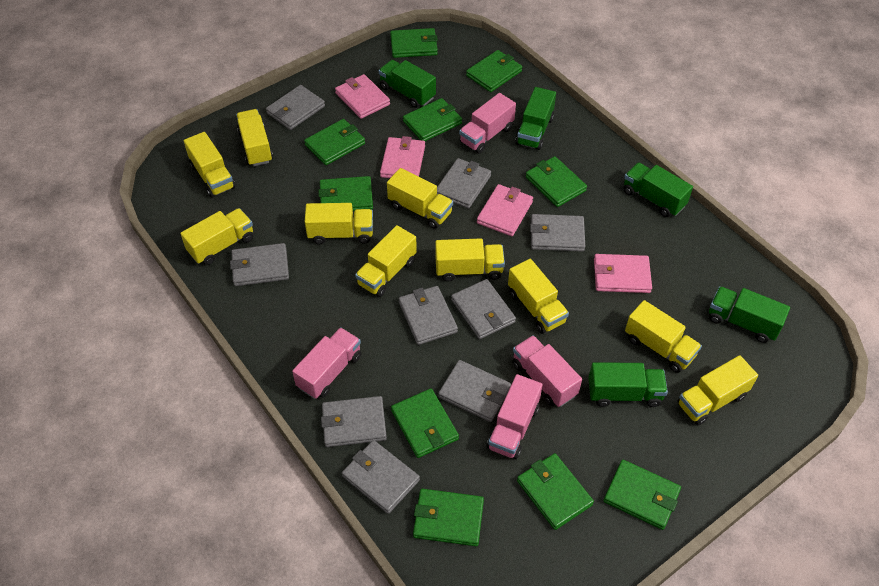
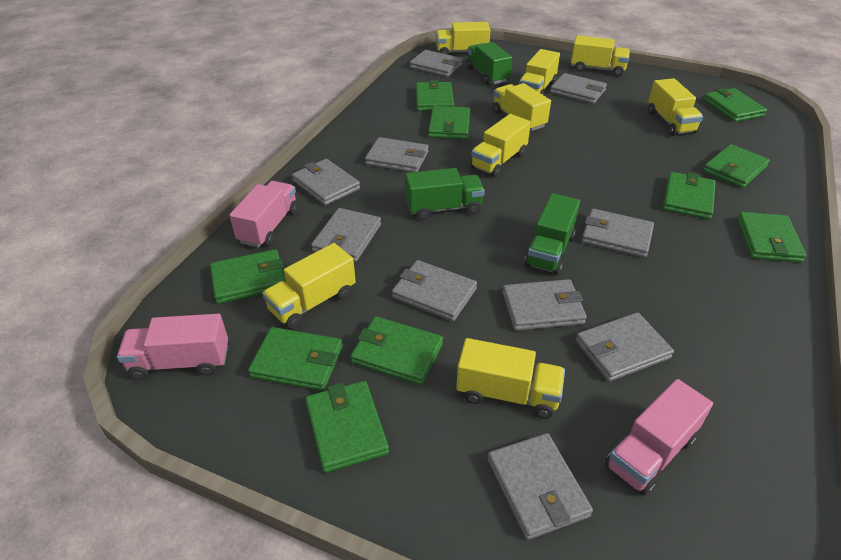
green truck: 5 -> 3
grey wallet: 9 -> 10
pink truck: 4 -> 3
pink wallet: 4 -> 0
yellow truck: 10 -> 8

